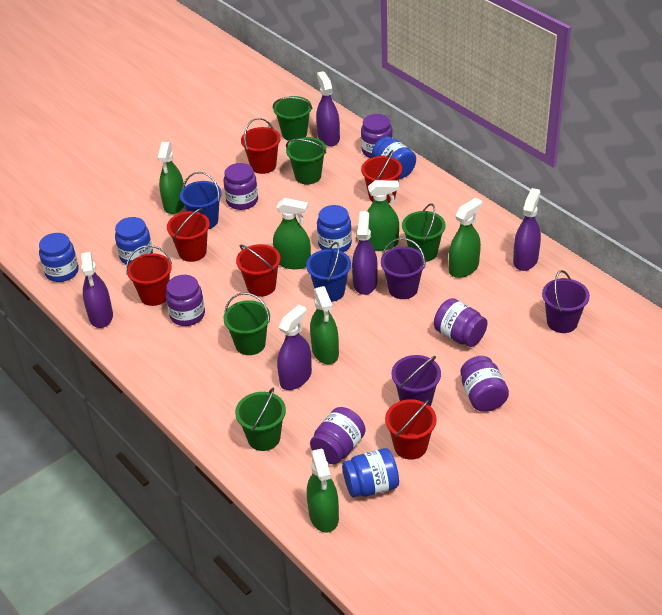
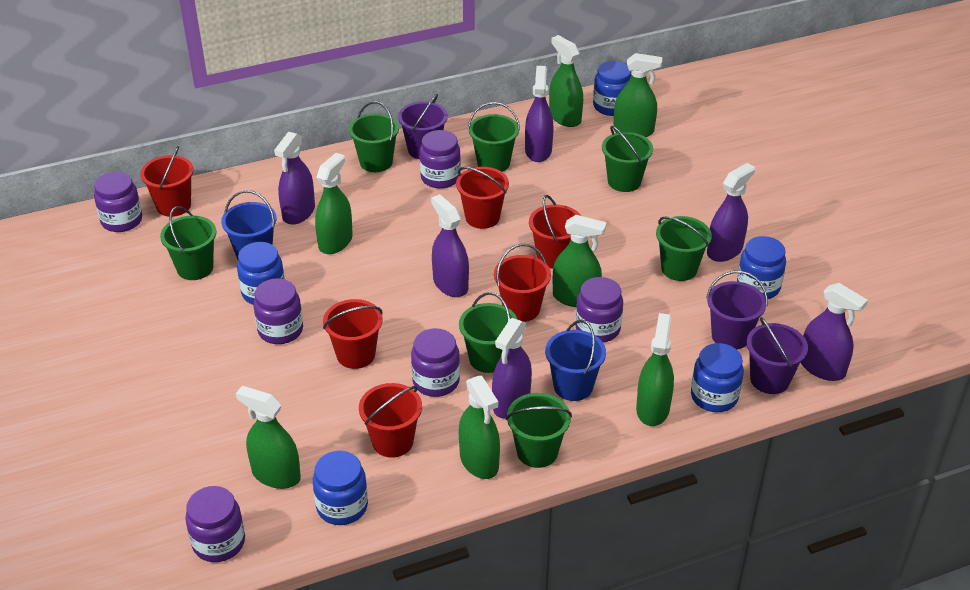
green bucket: 5 -> 7
green spray bottle: 6 -> 7
purple spray bottle: 5 -> 6

